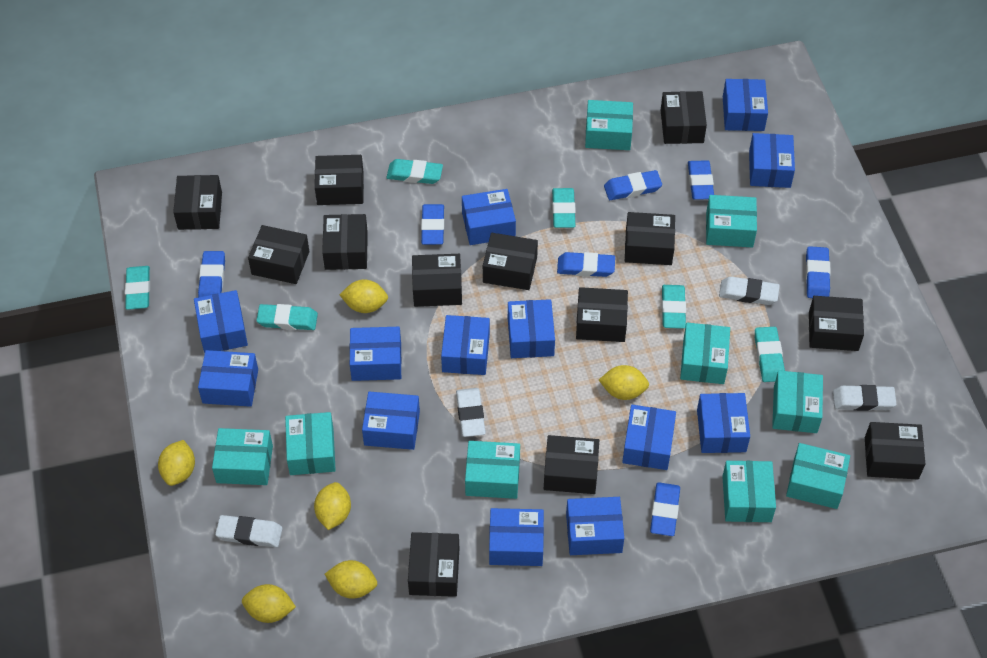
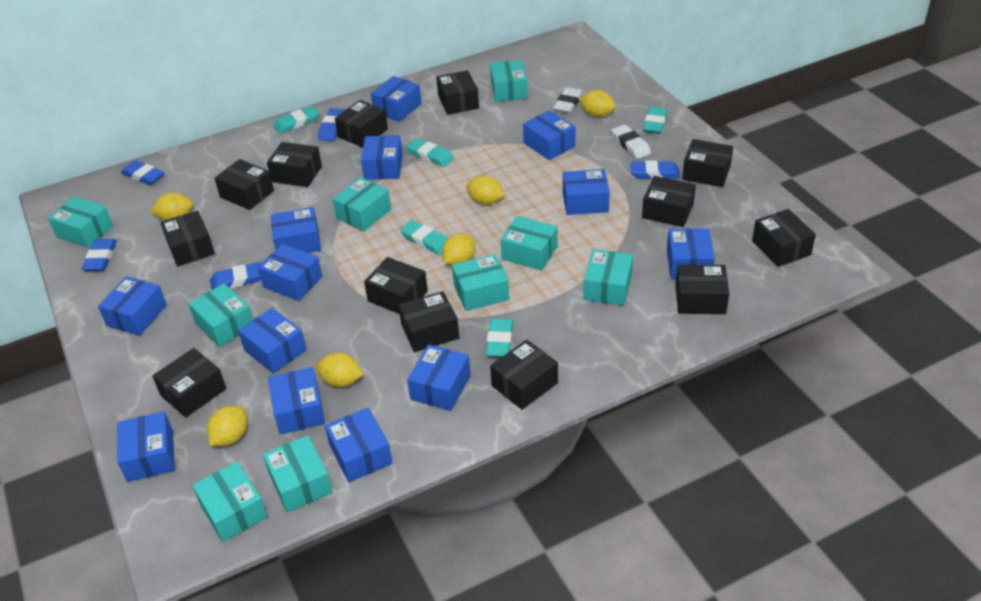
blue eraser: 7 -> 5
turquoise eraser: 6 -> 5
white eraser: 4 -> 2

